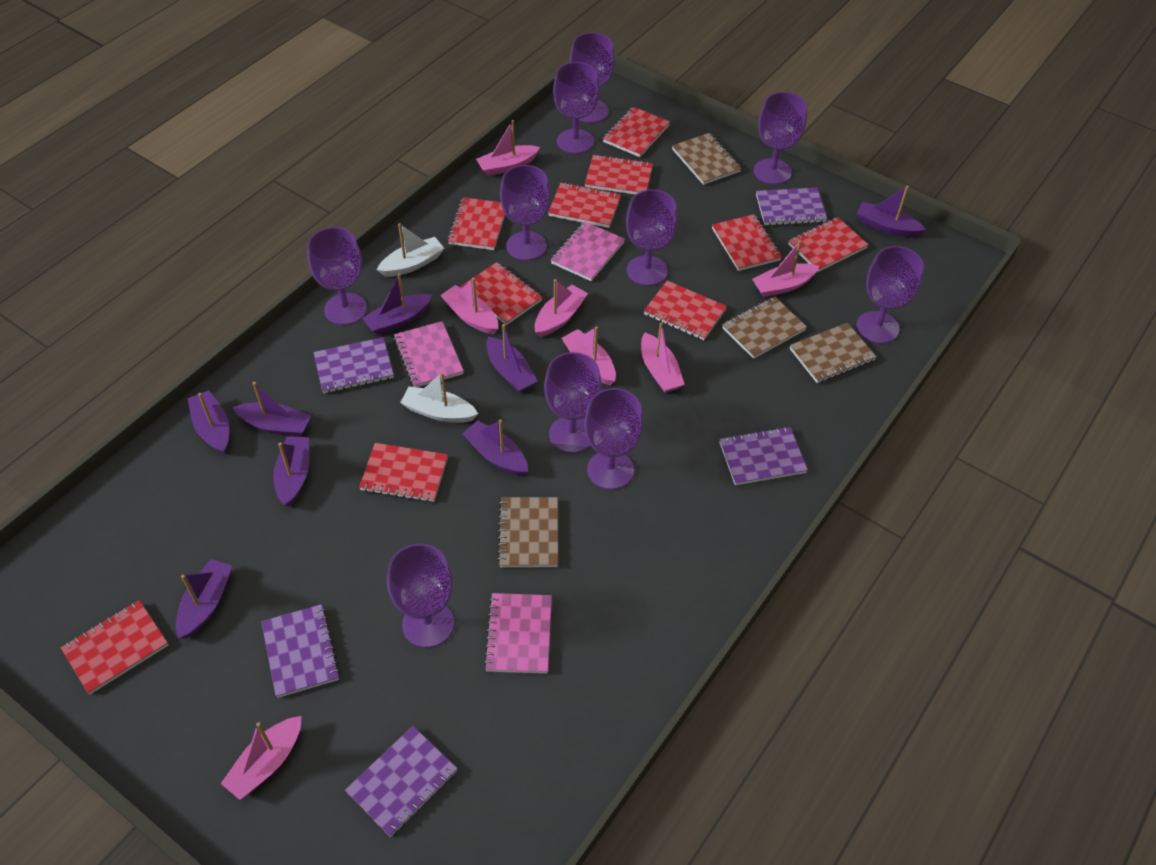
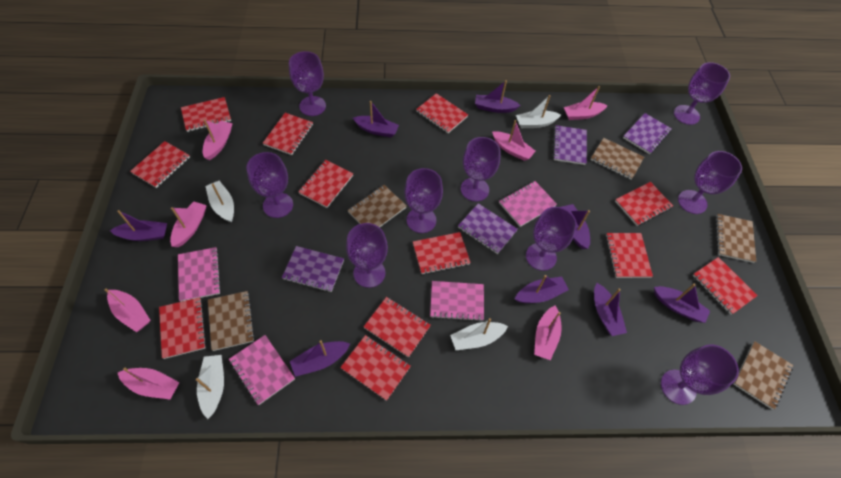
brown notebook: 4 -> 5
pink notebook: 3 -> 4
purple goblet: 10 -> 9
purple notebook: 5 -> 4
red notebook: 10 -> 12
white boat: 2 -> 4

